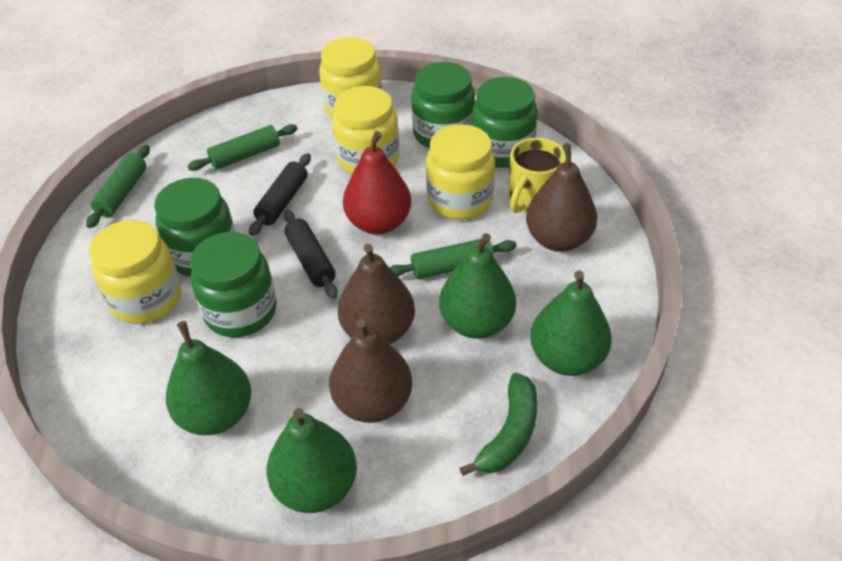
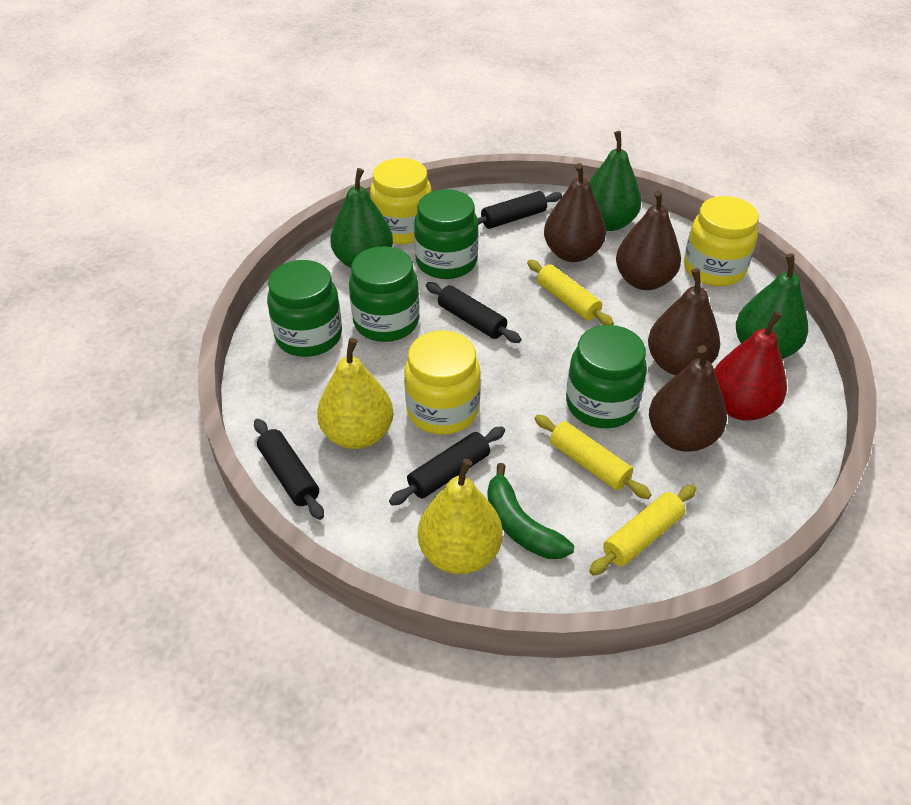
black rolling pin: 2 -> 4
brown pear: 3 -> 4
green pear: 4 -> 3
green rolling pin: 3 -> 0
yellow jar: 4 -> 3
yellow mug: 1 -> 0
yellow pear: 0 -> 2
yellow rolling pin: 0 -> 3

